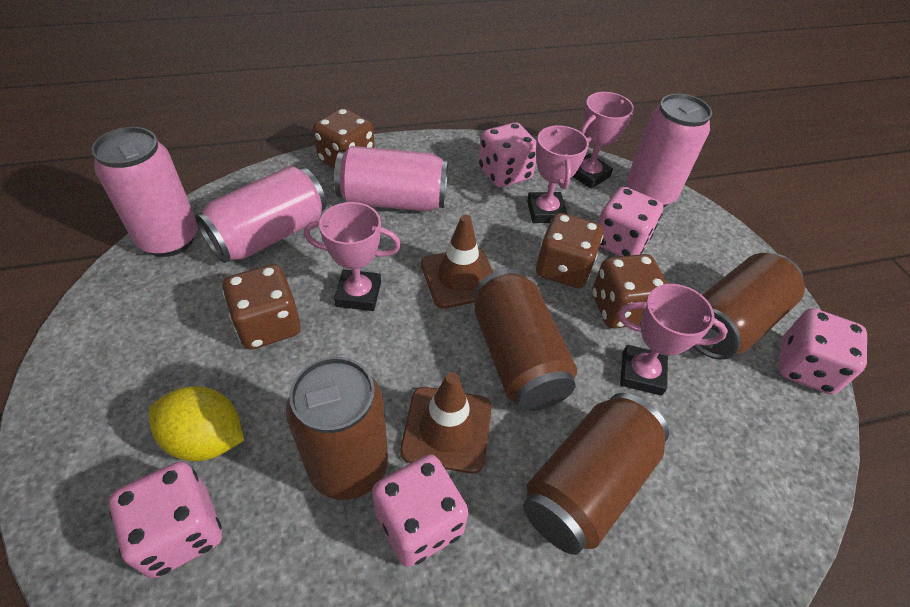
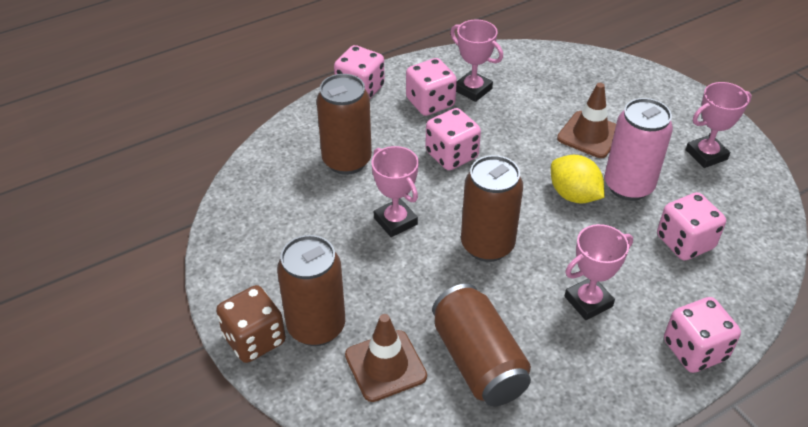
brown dice: 4 -> 1
pink can: 4 -> 1

